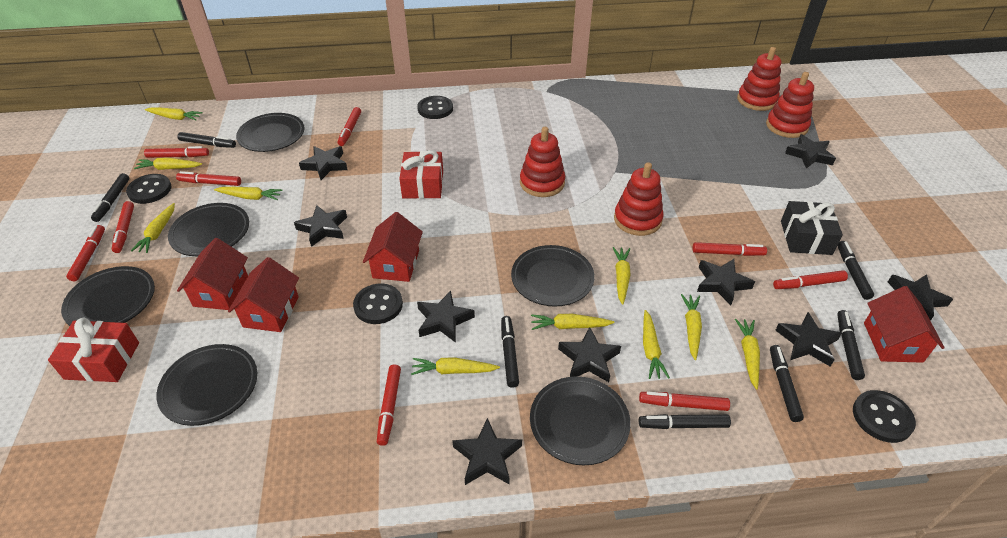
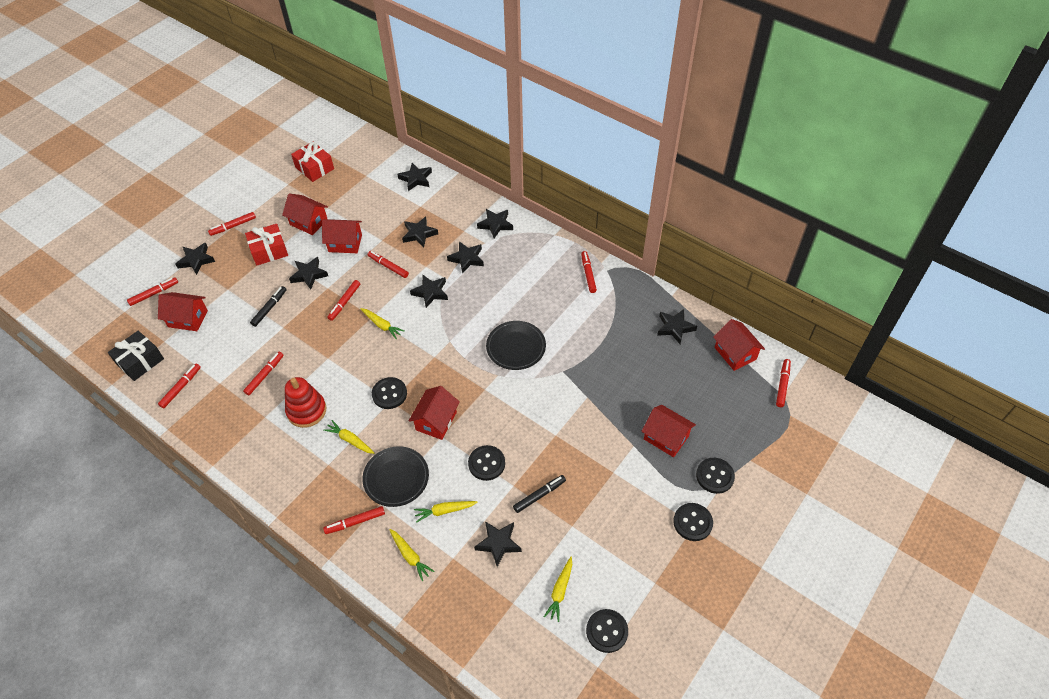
black button: 4 -> 5
black marker: 7 -> 2
black plate: 6 -> 2
red house: 4 -> 6
red stacking toy: 4 -> 1
yellow carrot: 10 -> 5

